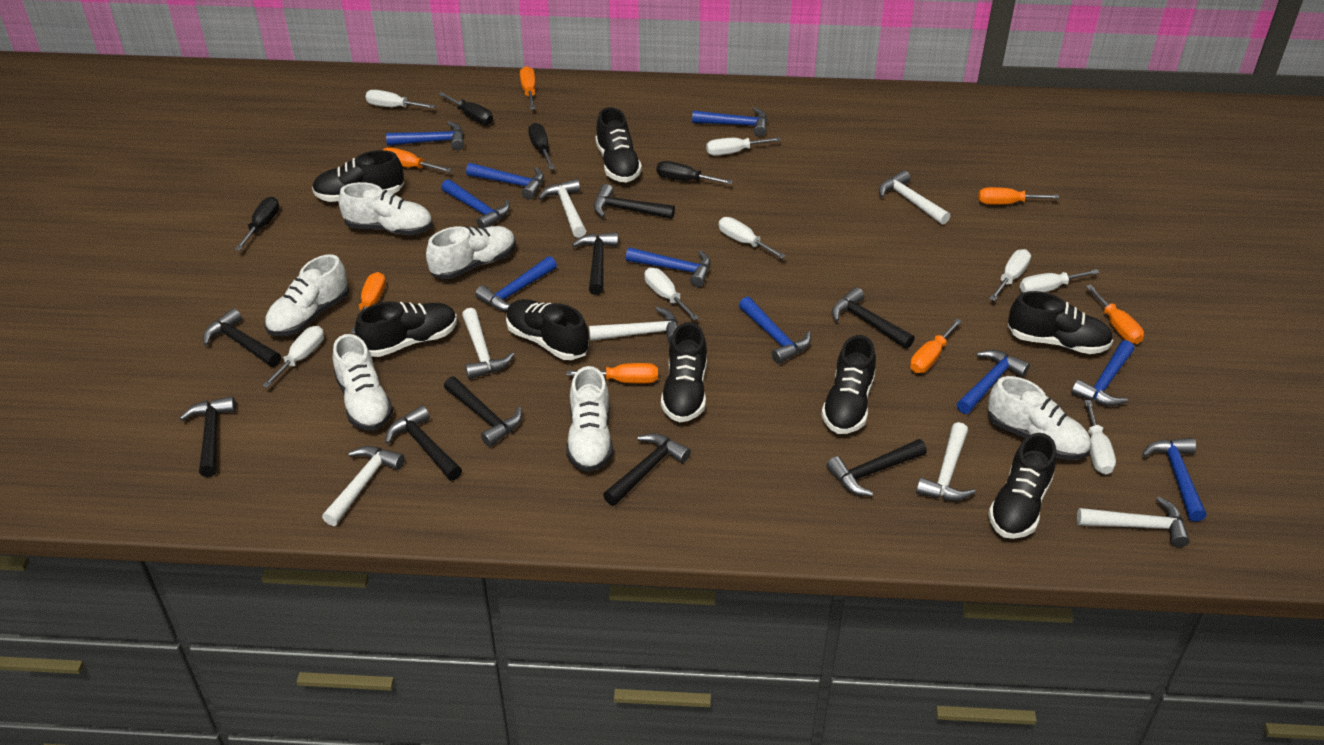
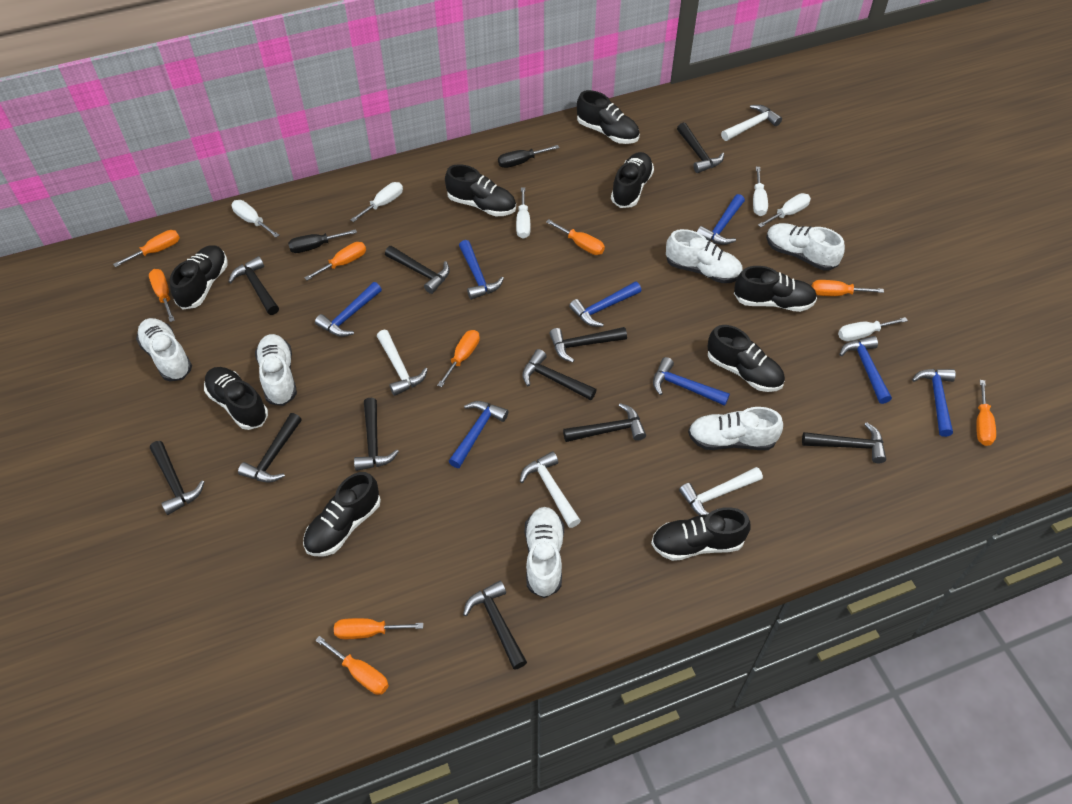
black hammer: 9 -> 11
black screwdriver: 4 -> 2
black shoe: 8 -> 9
blue hammer: 10 -> 8
orange screwdriver: 7 -> 9
white hammer: 7 -> 4
white screwdriver: 8 -> 6

